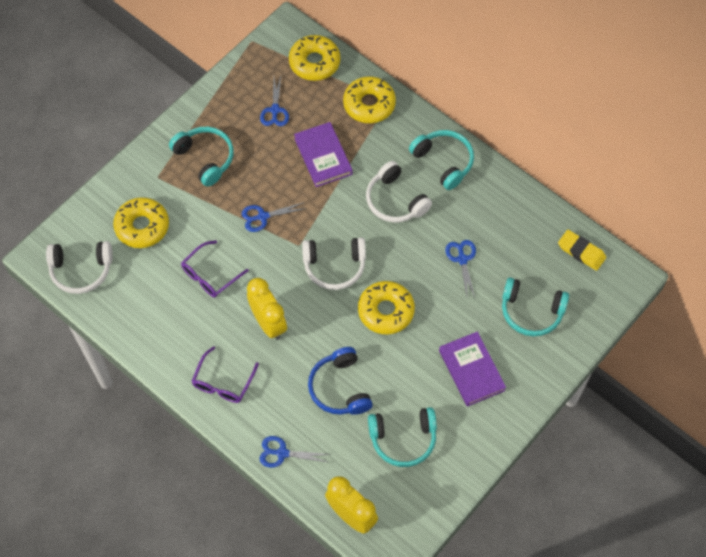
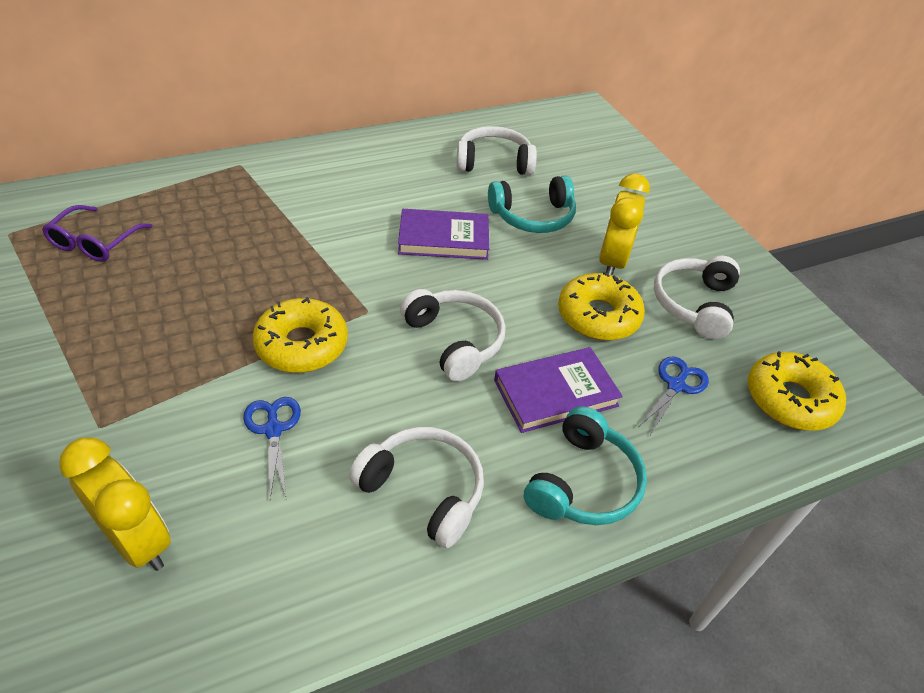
blue headphones: 1 -> 0
blue scissors: 4 -> 2
purple glasses: 2 -> 1
turquoise headphones: 4 -> 2
white headphones: 3 -> 4
yellow donut: 4 -> 3
yellow eraser: 1 -> 0

